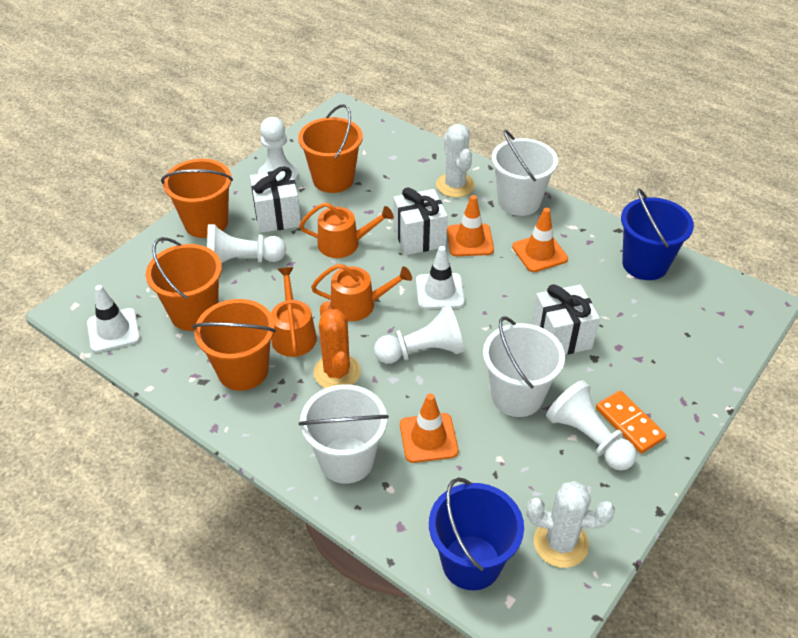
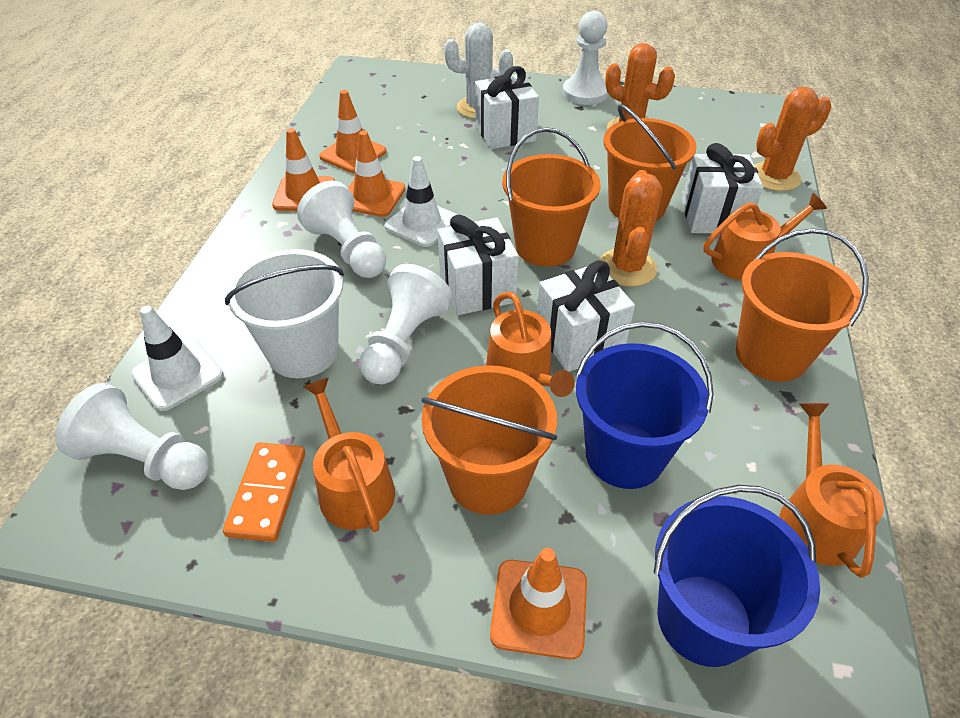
orange cactus: 1 -> 3
orange traffic cone: 3 -> 4
orange watering can: 3 -> 4
white bucket: 3 -> 1
white cactus: 2 -> 1
white gift: 3 -> 4

